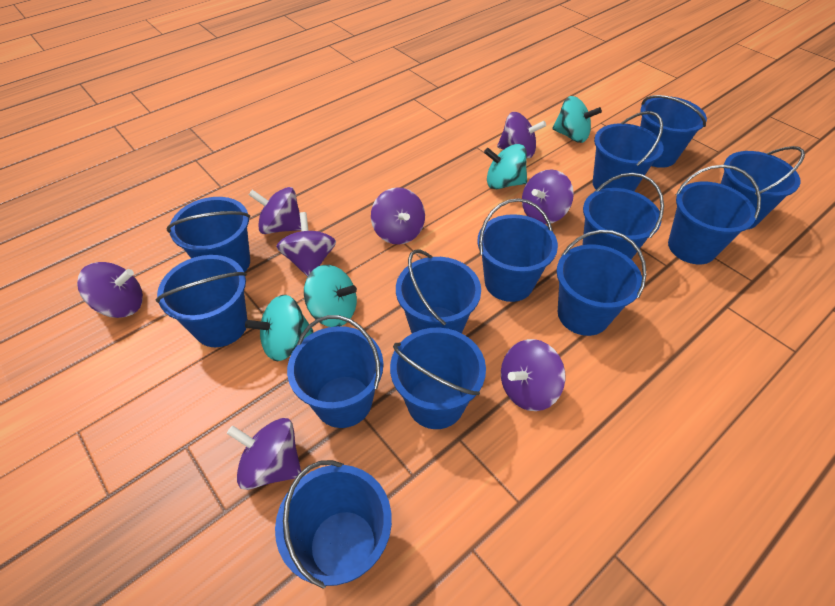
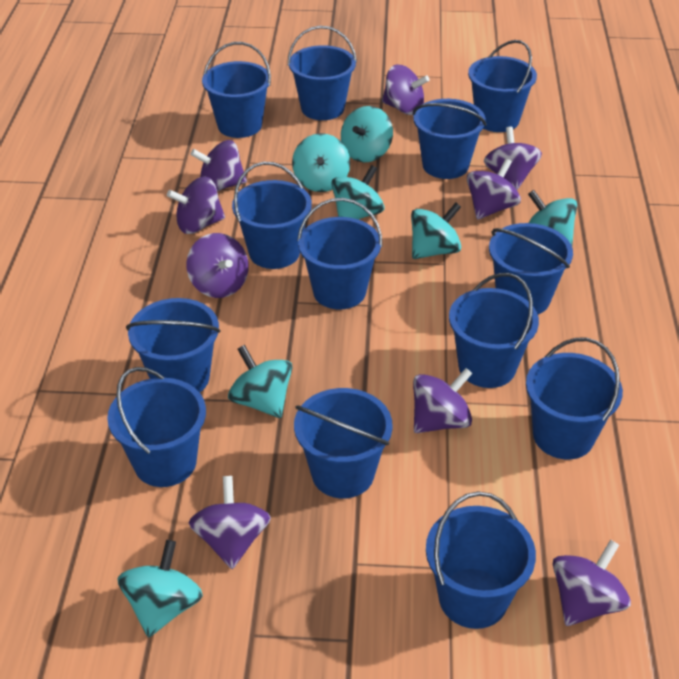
purple spinning top: 8 -> 9
turquoise spinning top: 4 -> 7

